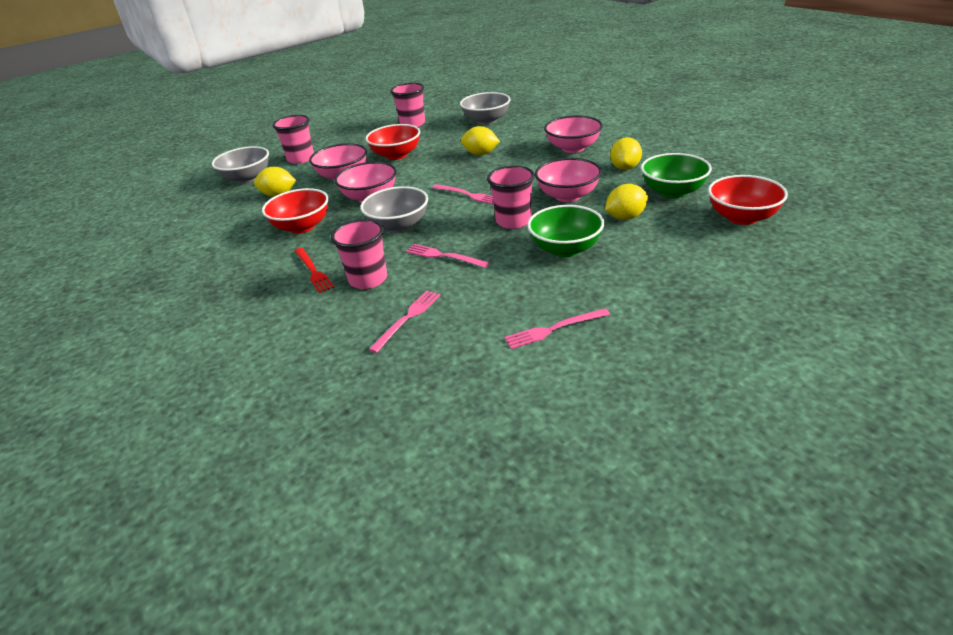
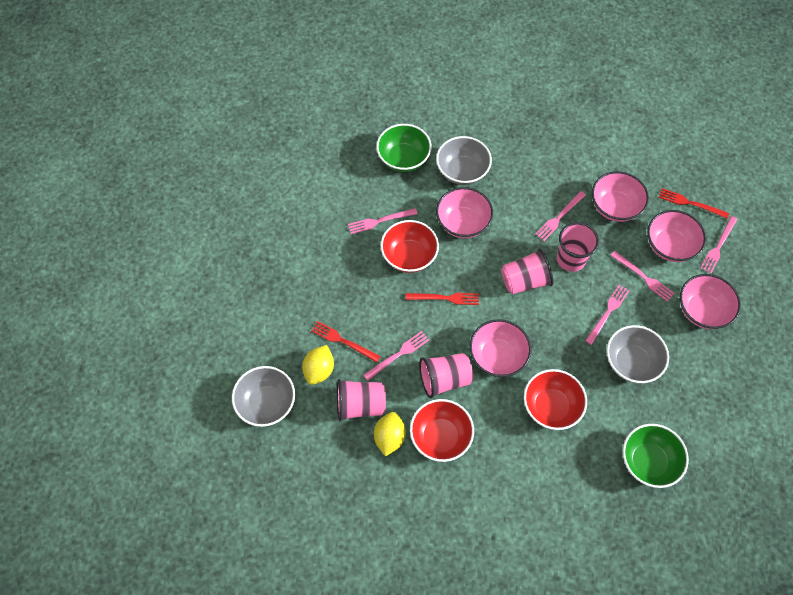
pink bowl: 4 -> 5
pink fork: 4 -> 6
red fork: 1 -> 3
yellow lemon: 4 -> 2

